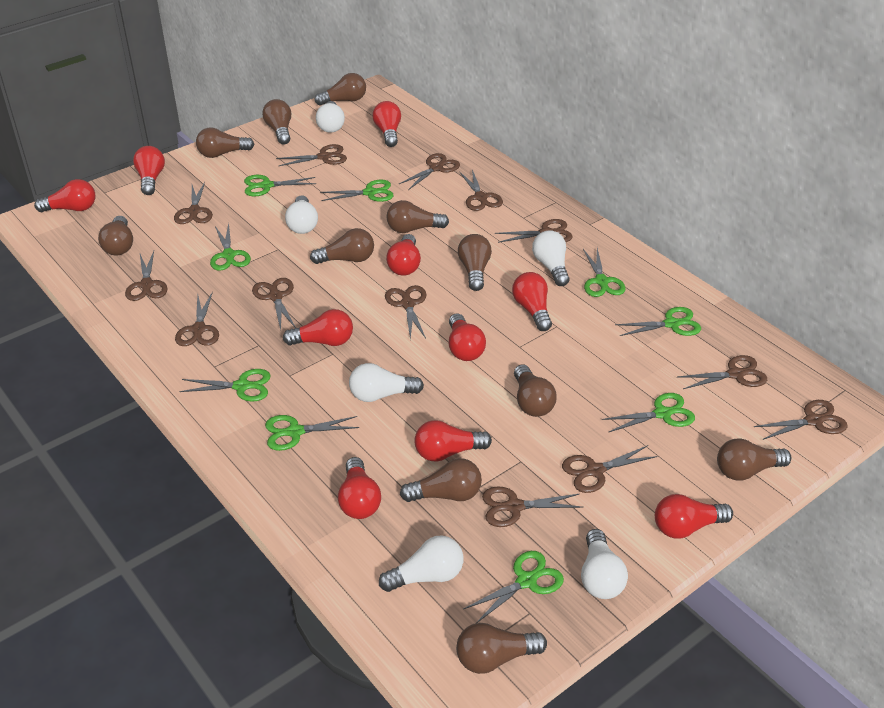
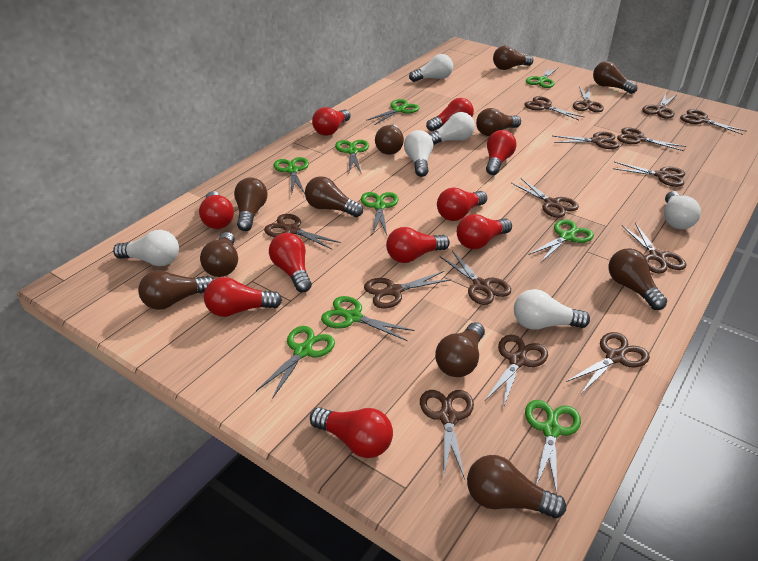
brown scissors: 13 -> 15

